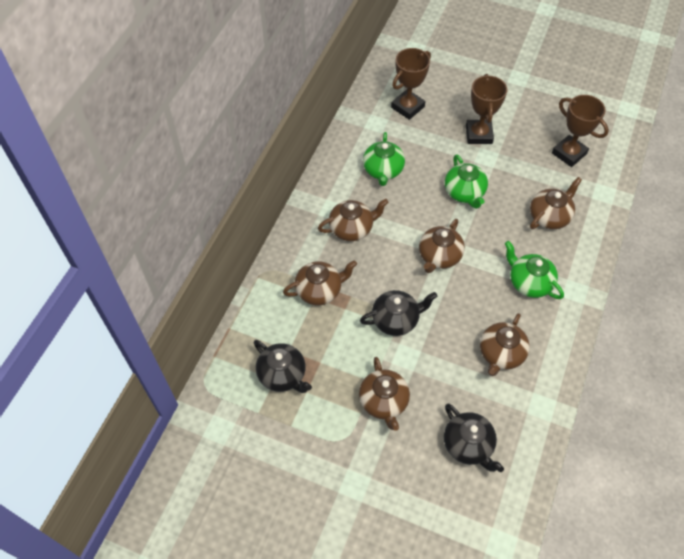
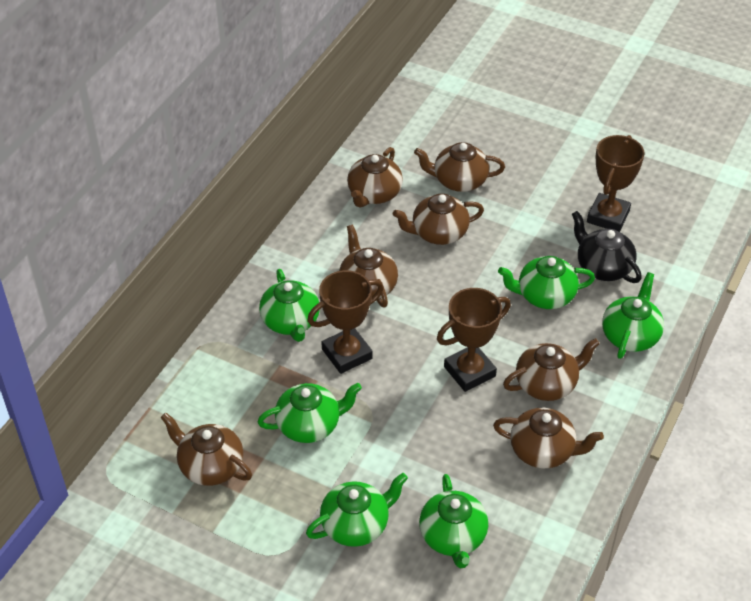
black teapot: 3 -> 1
brown teapot: 6 -> 7
green teapot: 3 -> 6

